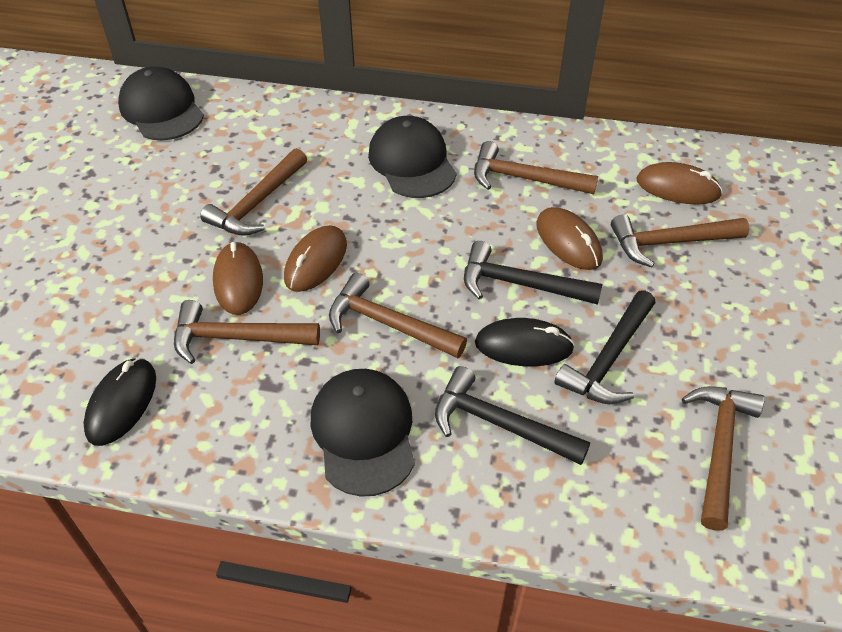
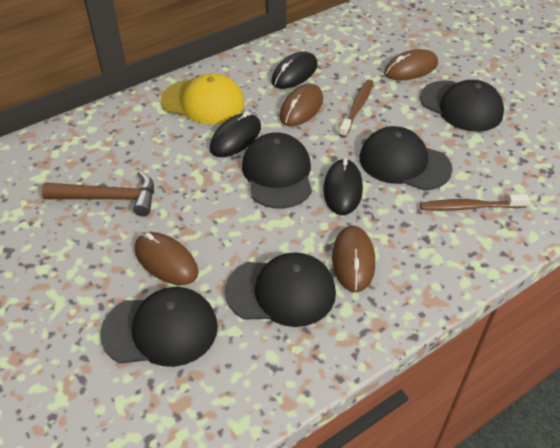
black cap: 3 -> 5
black hammer: 3 -> 0
black mouse: 2 -> 3
brown hammer: 6 -> 1
brown toothbrush: 0 -> 2
yellow cap: 0 -> 1

